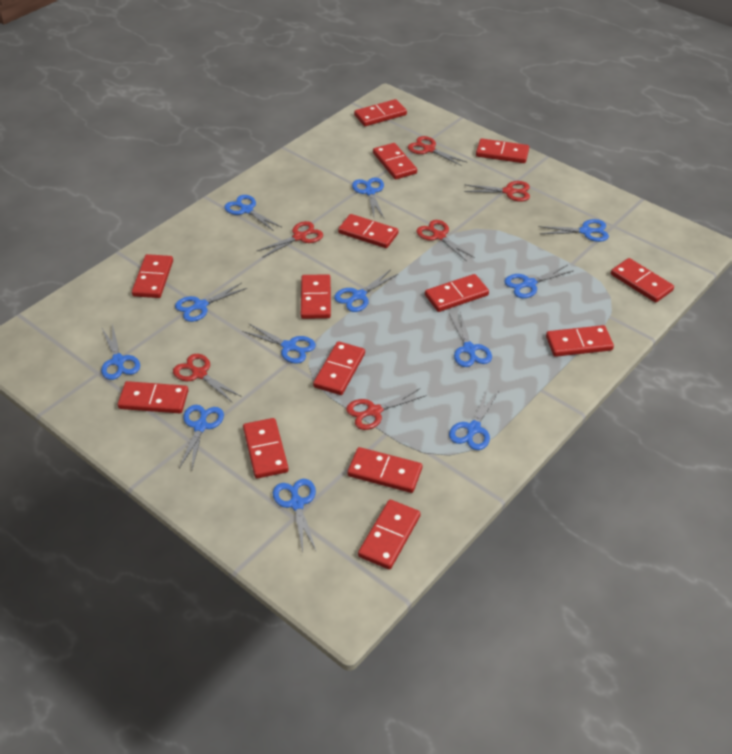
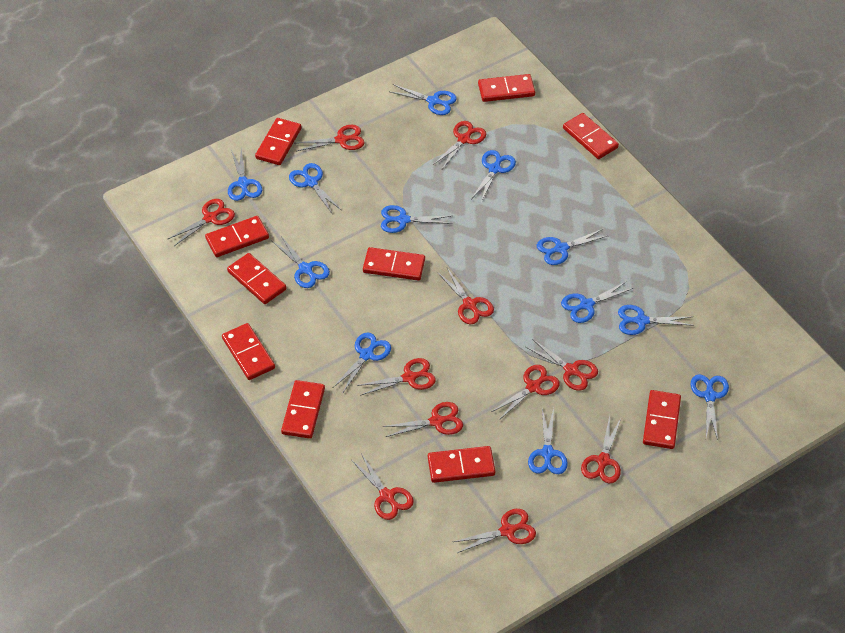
red domino: 14 -> 10
red scissors: 6 -> 11

